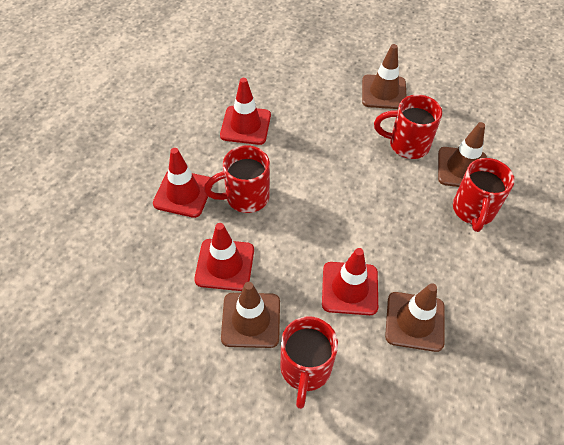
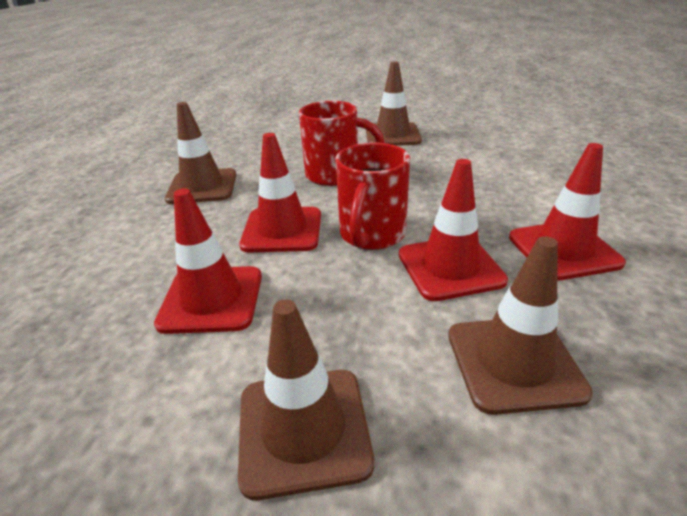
red mug: 4 -> 2

